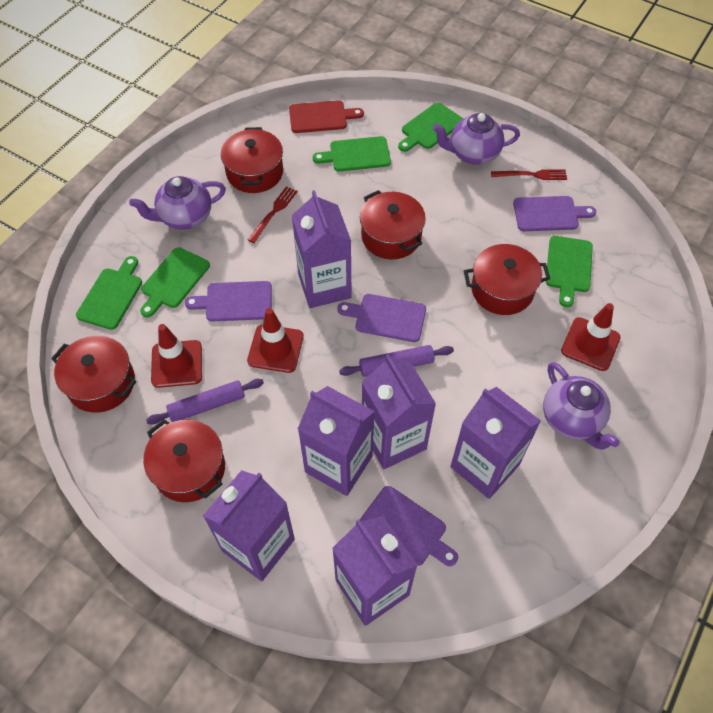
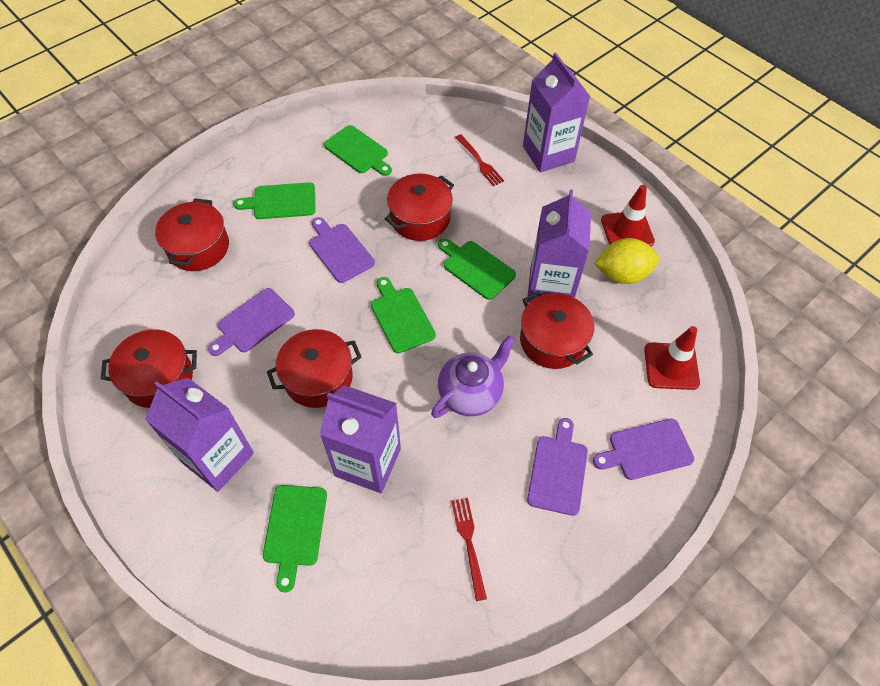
purple carton: 6 -> 4
purple rolling pin: 2 -> 0
purple teapot: 3 -> 1
red cutting board: 1 -> 0
red traffic cone: 3 -> 2
yellow lemon: 0 -> 1

